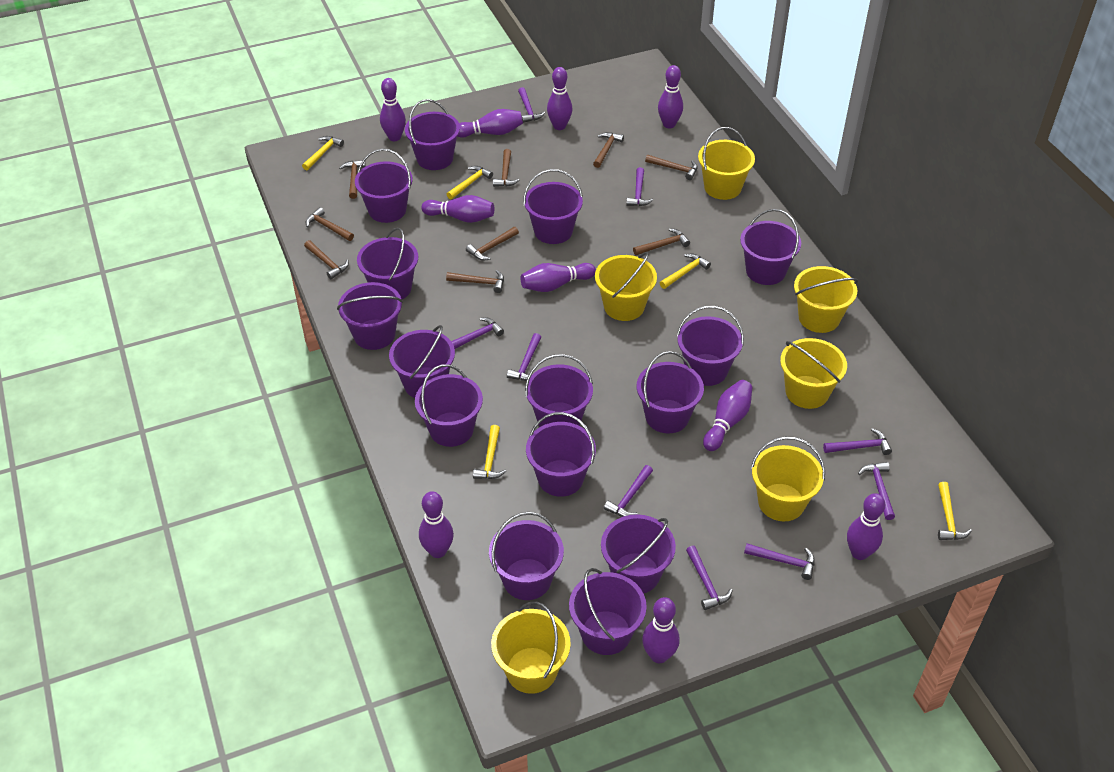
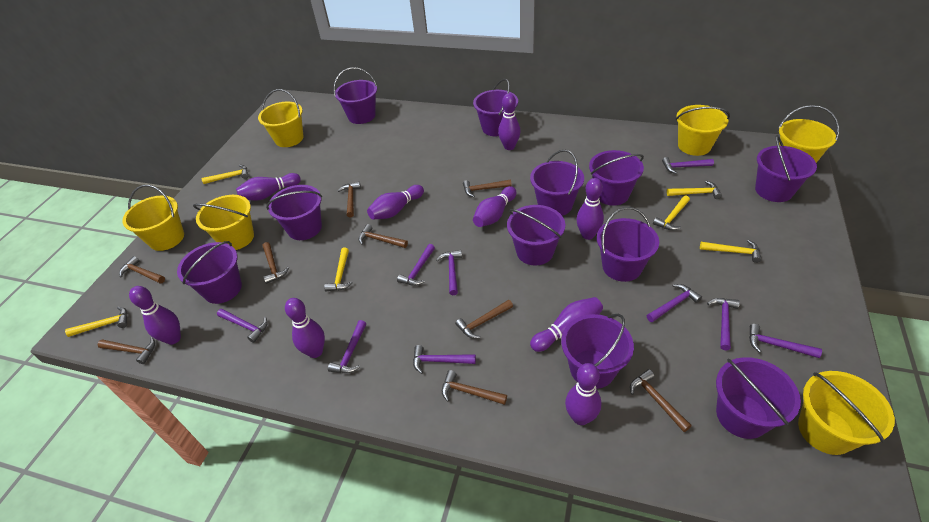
purple bowling pin: 10 -> 9
purple bucket: 15 -> 11
yellow hammer: 5 -> 6

